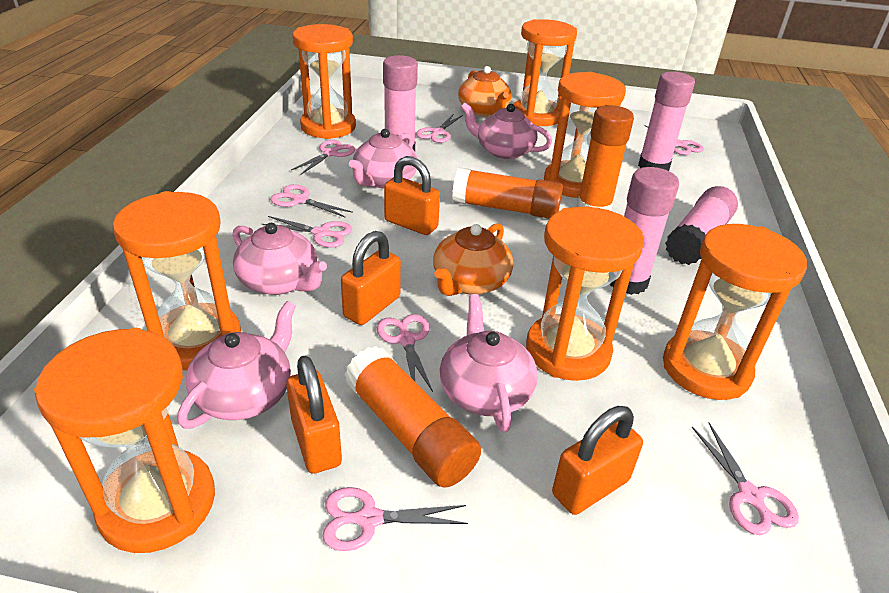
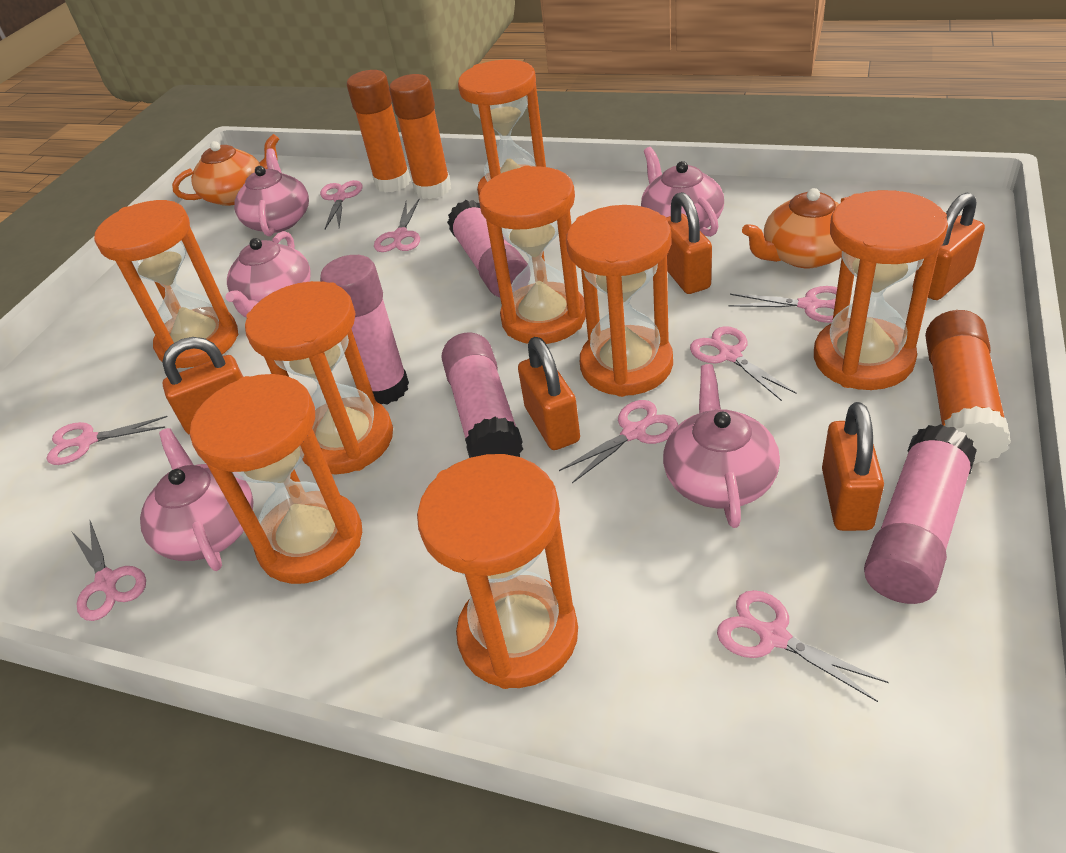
orange hourglass: 7 -> 8
orange padlock: 4 -> 5

